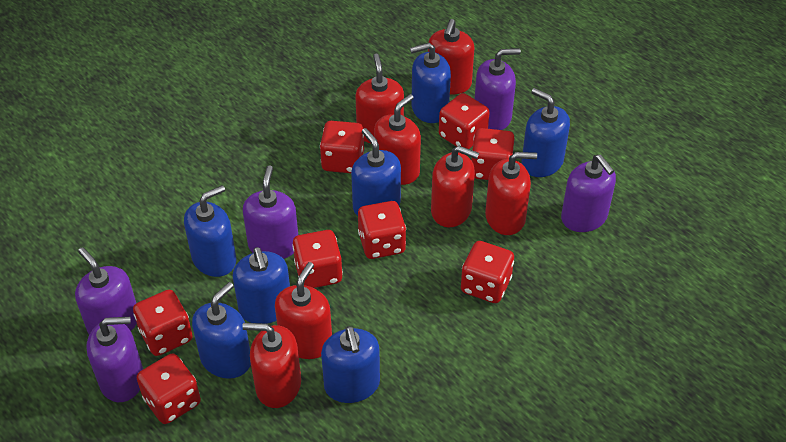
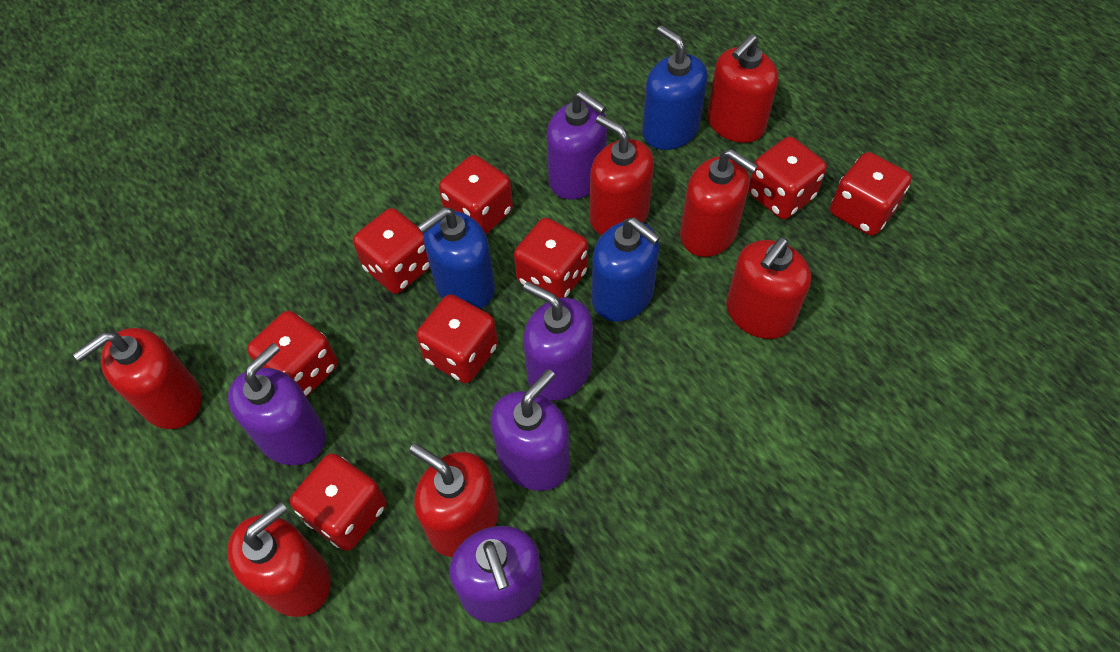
blue soap dispenser: 7 -> 3

